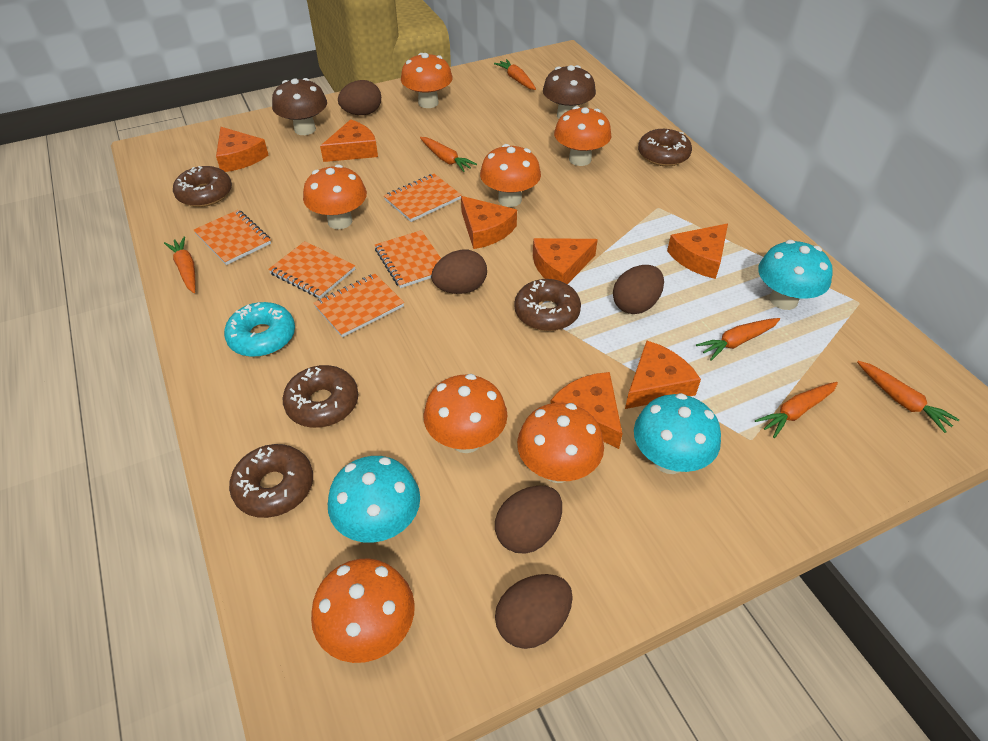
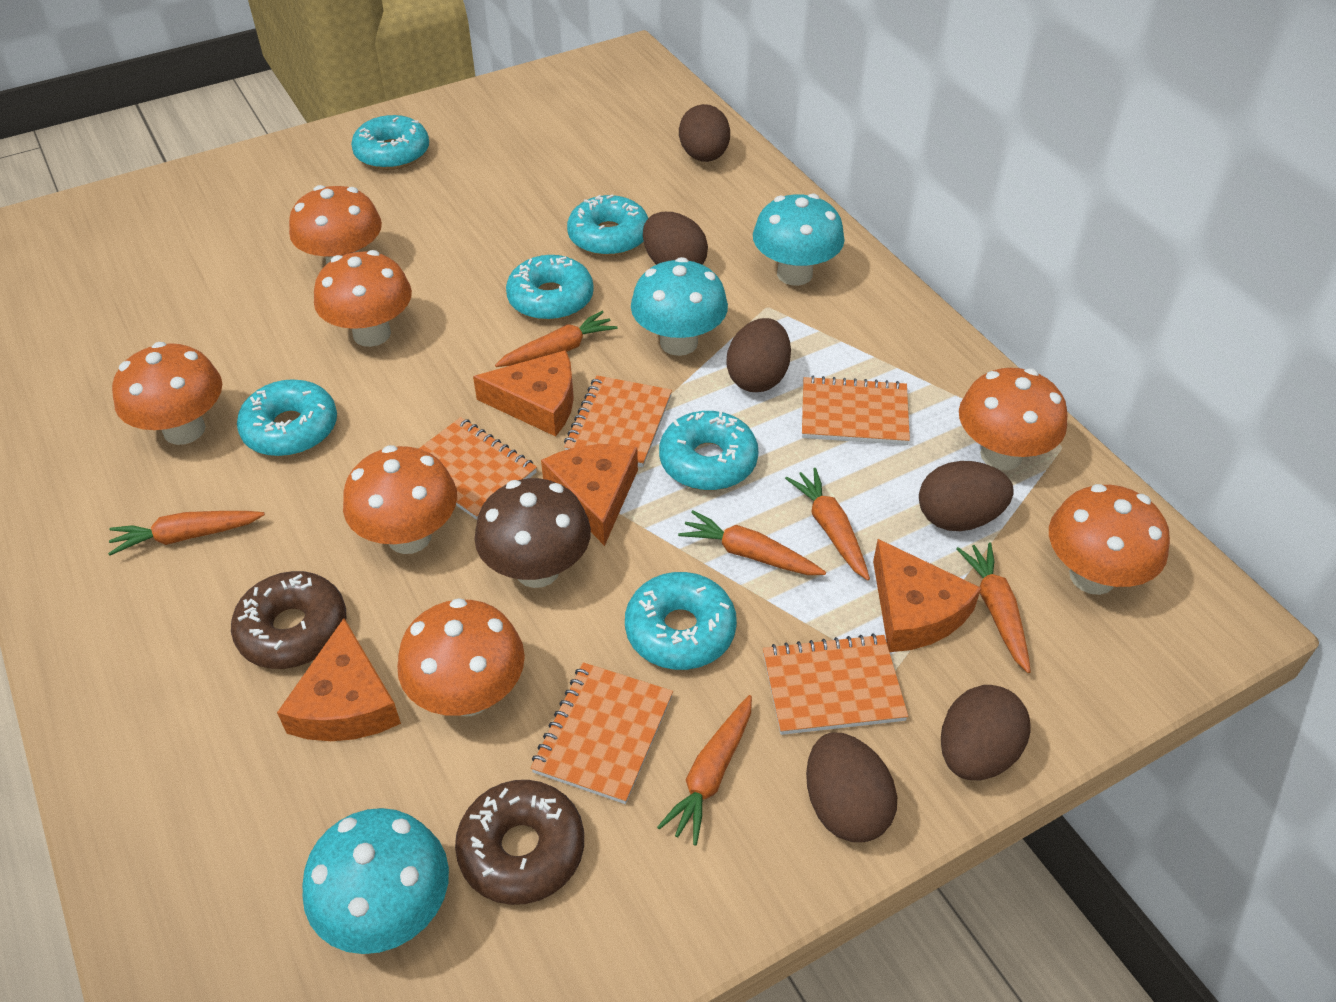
brown donut: 5 -> 2
brown egg: 5 -> 6
brown mushroom: 2 -> 1
orange cheese: 7 -> 4
turquoise donut: 1 -> 6

